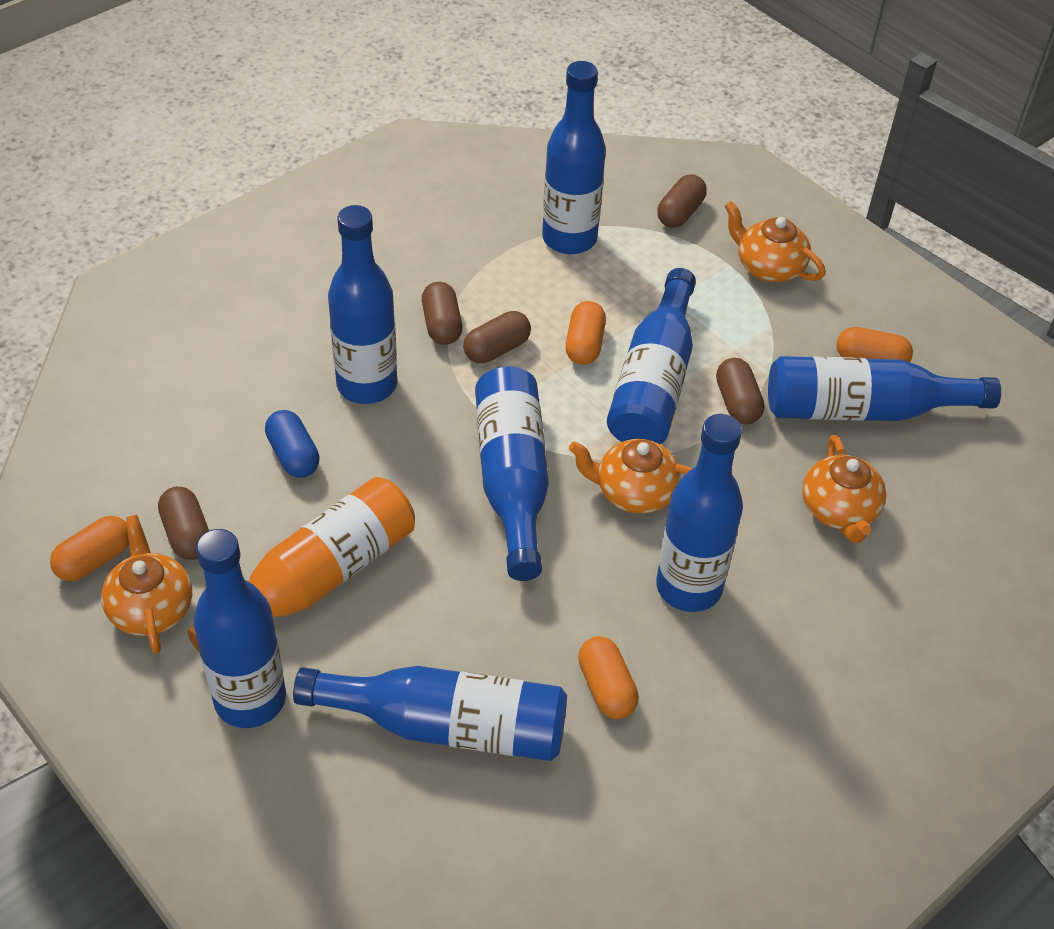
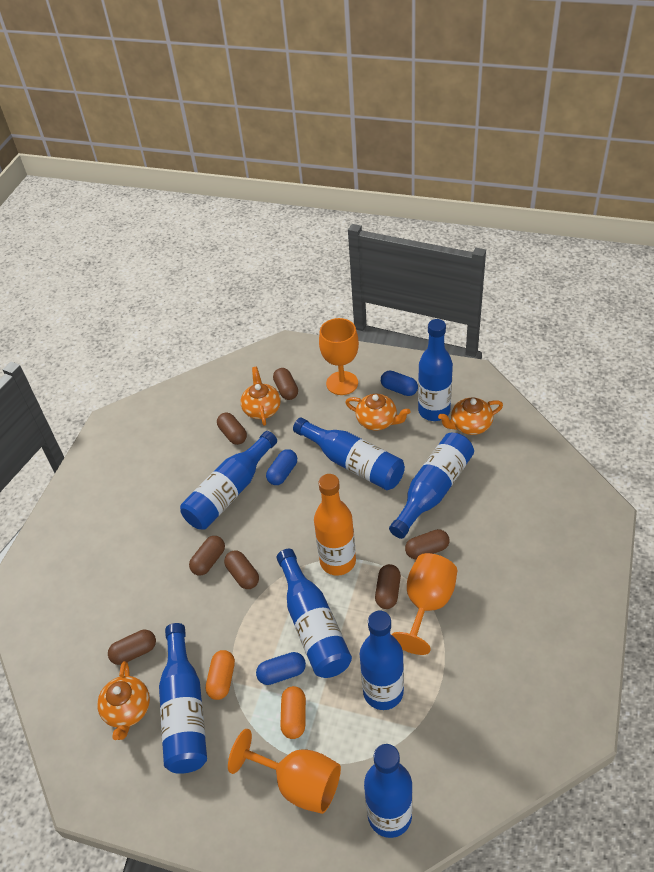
blue capsule: 1 -> 3
brown capsule: 5 -> 7
orange capsule: 4 -> 2
orange goblet: 0 -> 3

